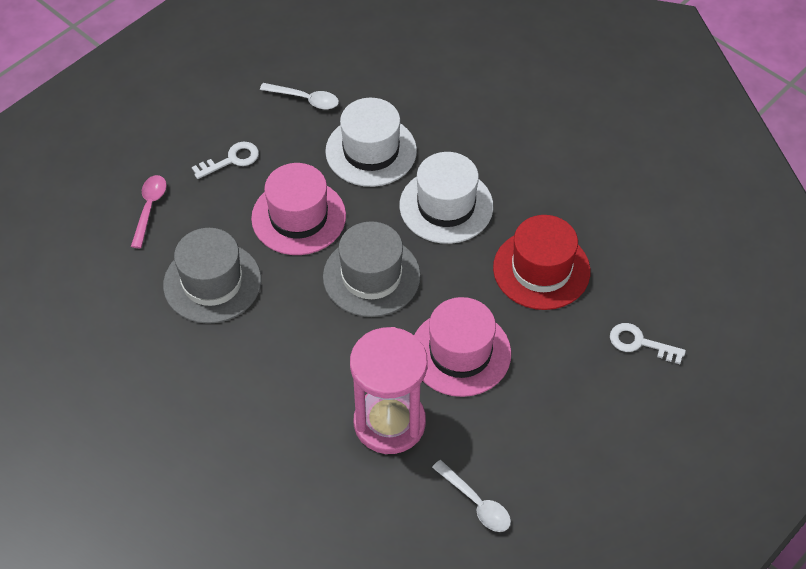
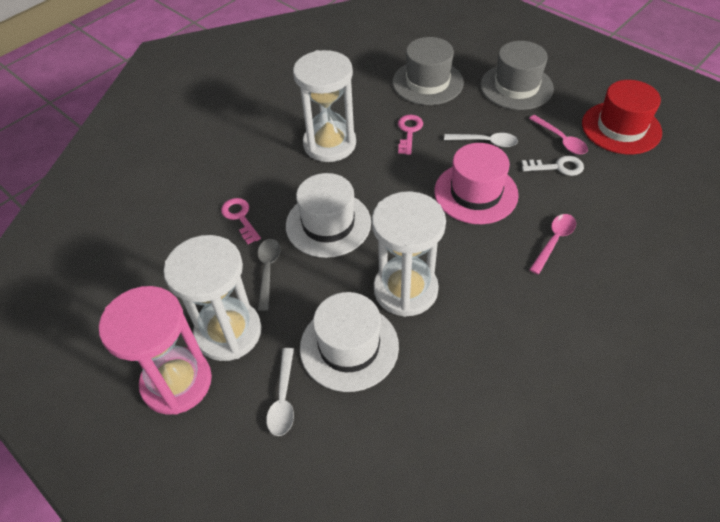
grey spoon: 0 -> 1
pink hat: 2 -> 1
pink key: 0 -> 2
pink spoon: 1 -> 2
white hourglass: 0 -> 3
white key: 2 -> 1

